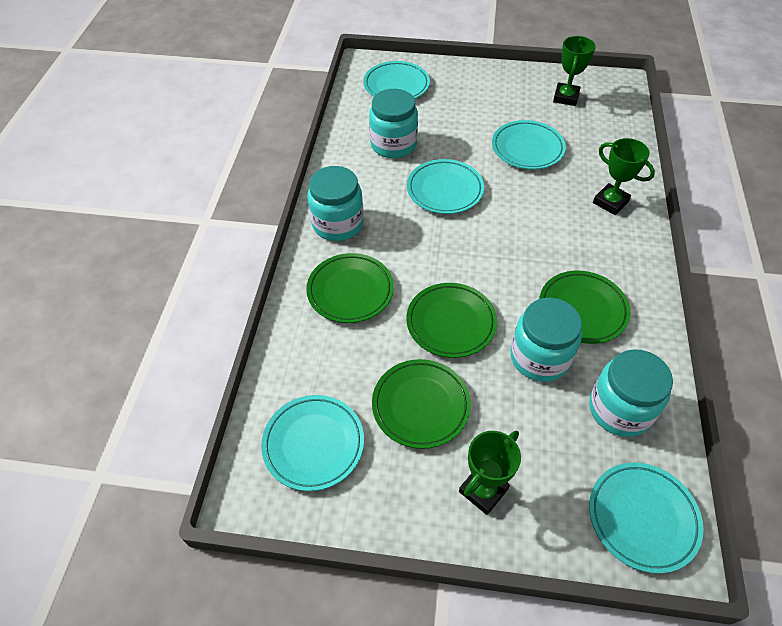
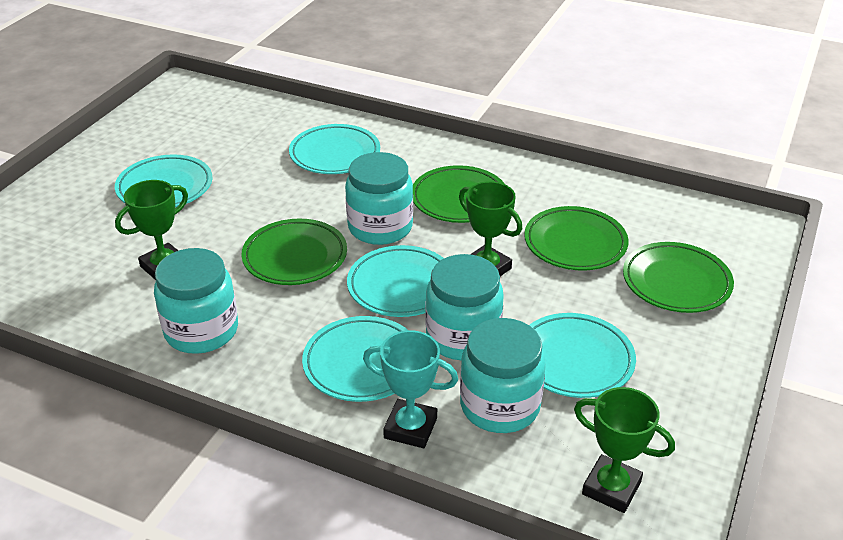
turquoise trophy: 0 -> 1

